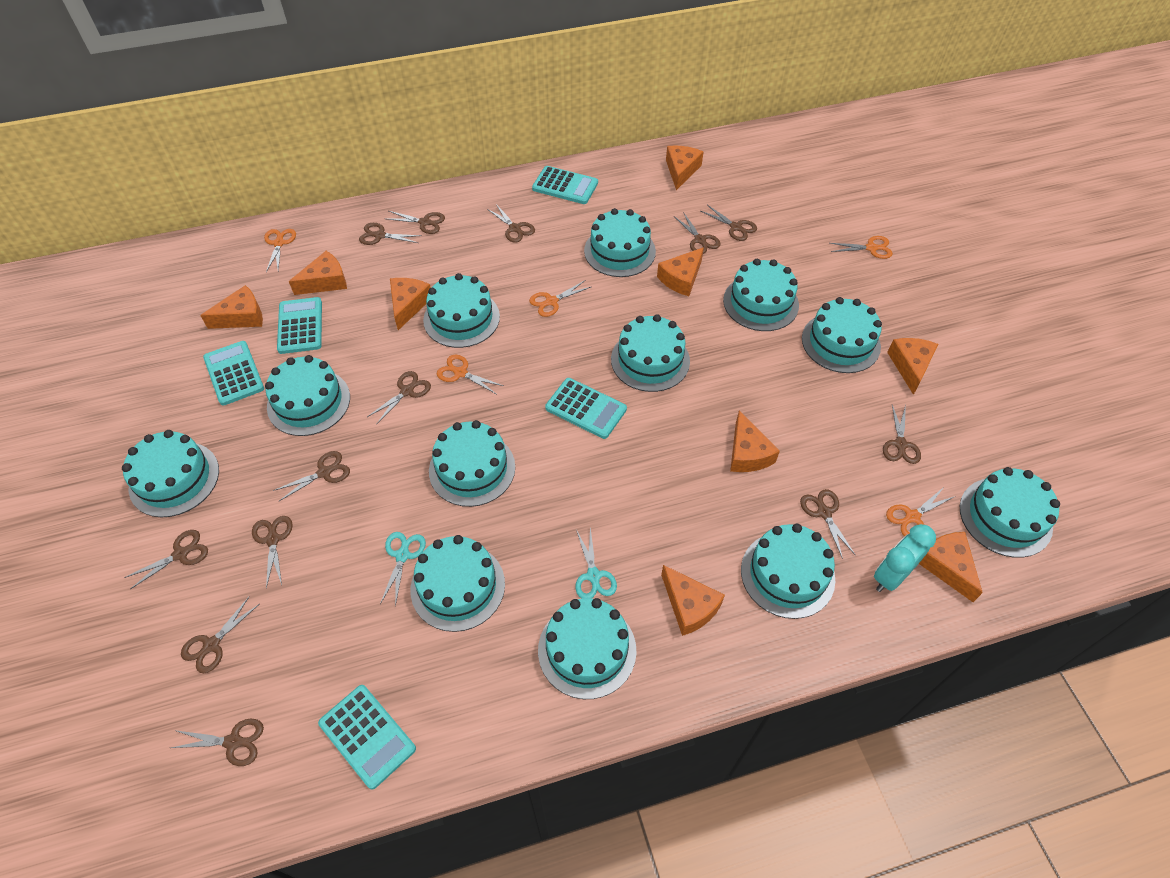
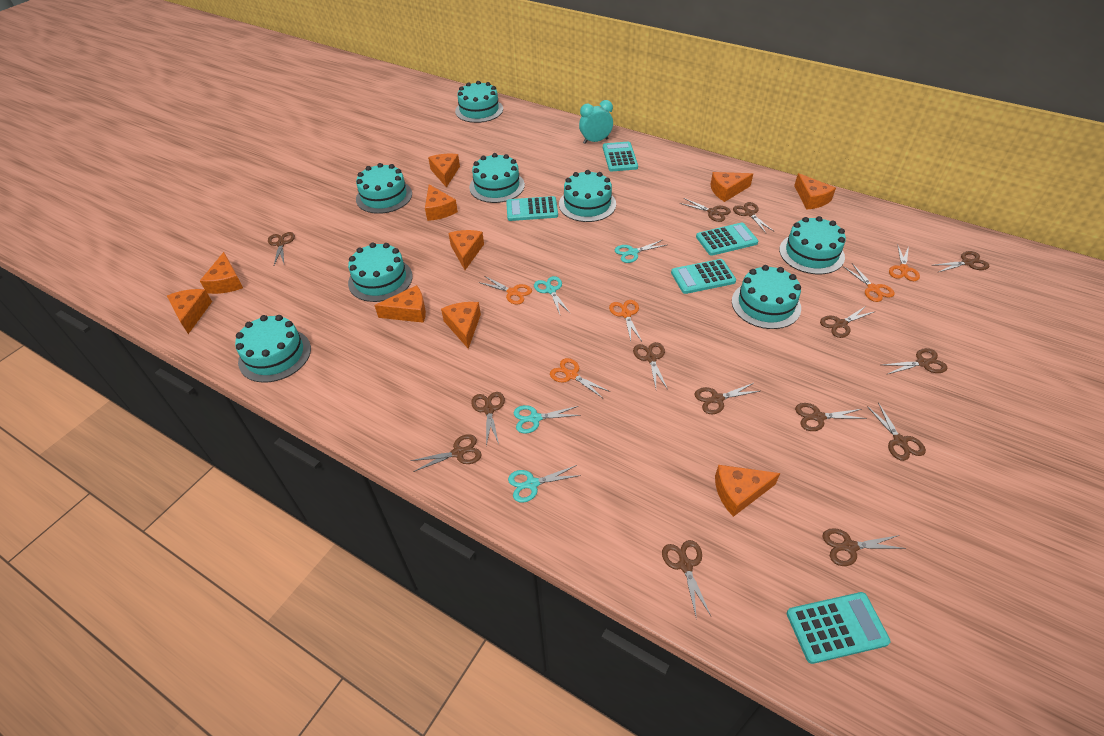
brown scissors: 13 -> 14
orange cheese: 9 -> 10
turquoise cake: 12 -> 8
turquoise scissors: 2 -> 4

